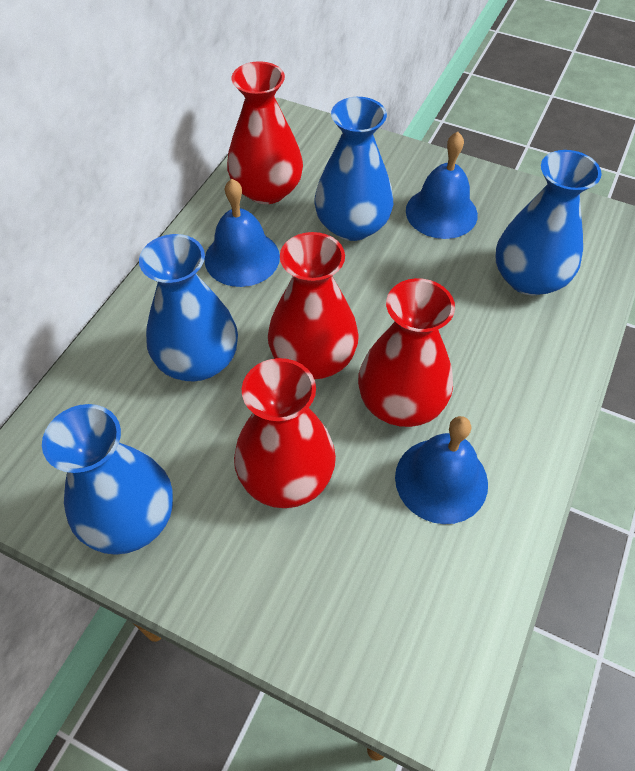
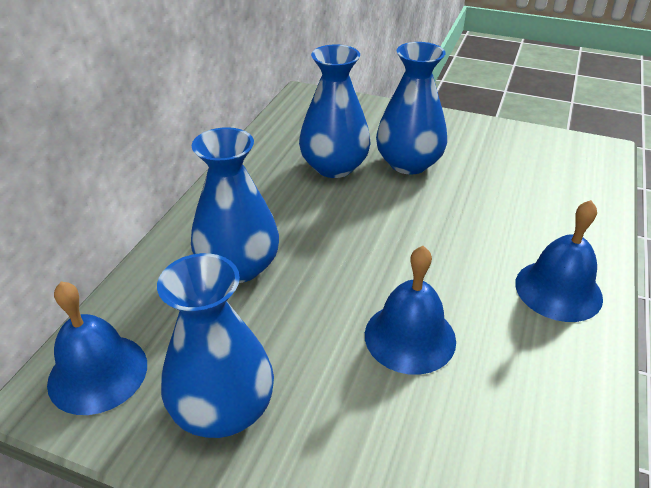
red vase: 4 -> 0

